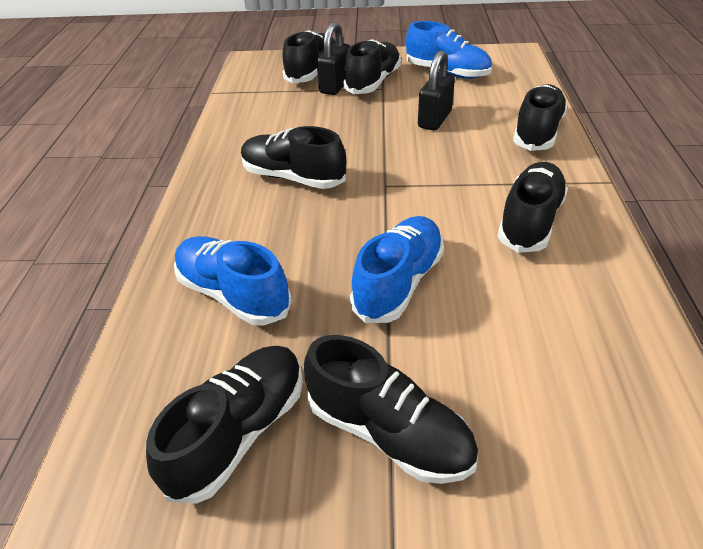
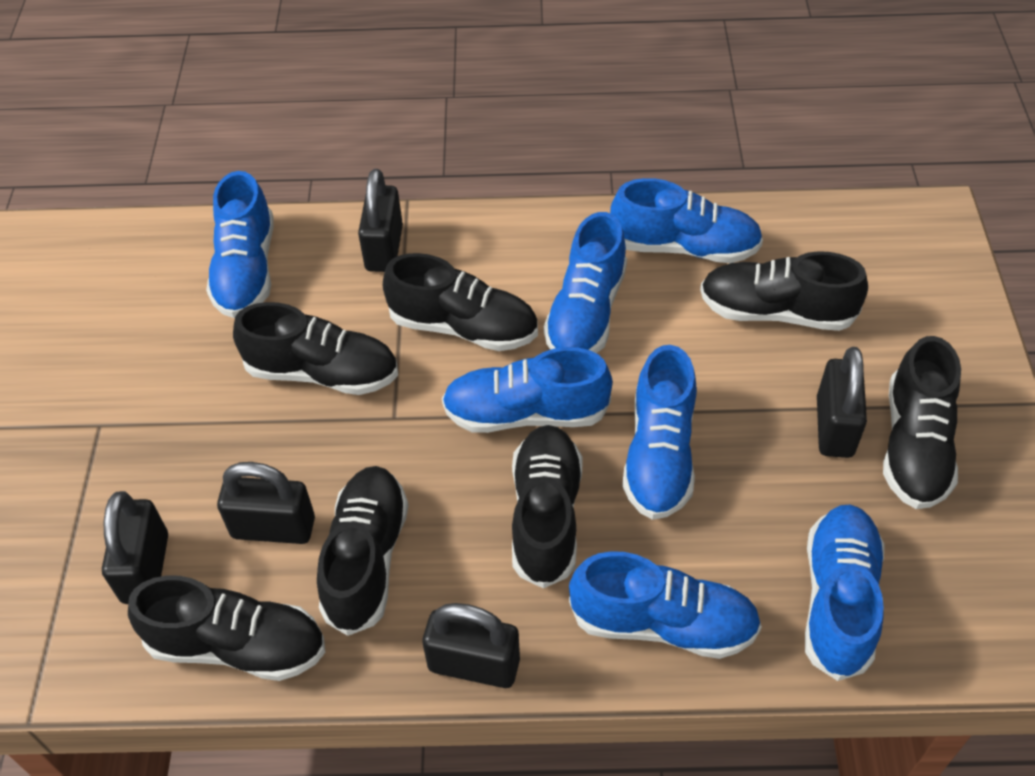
black padlock: 2 -> 5
blue shoe: 3 -> 7

